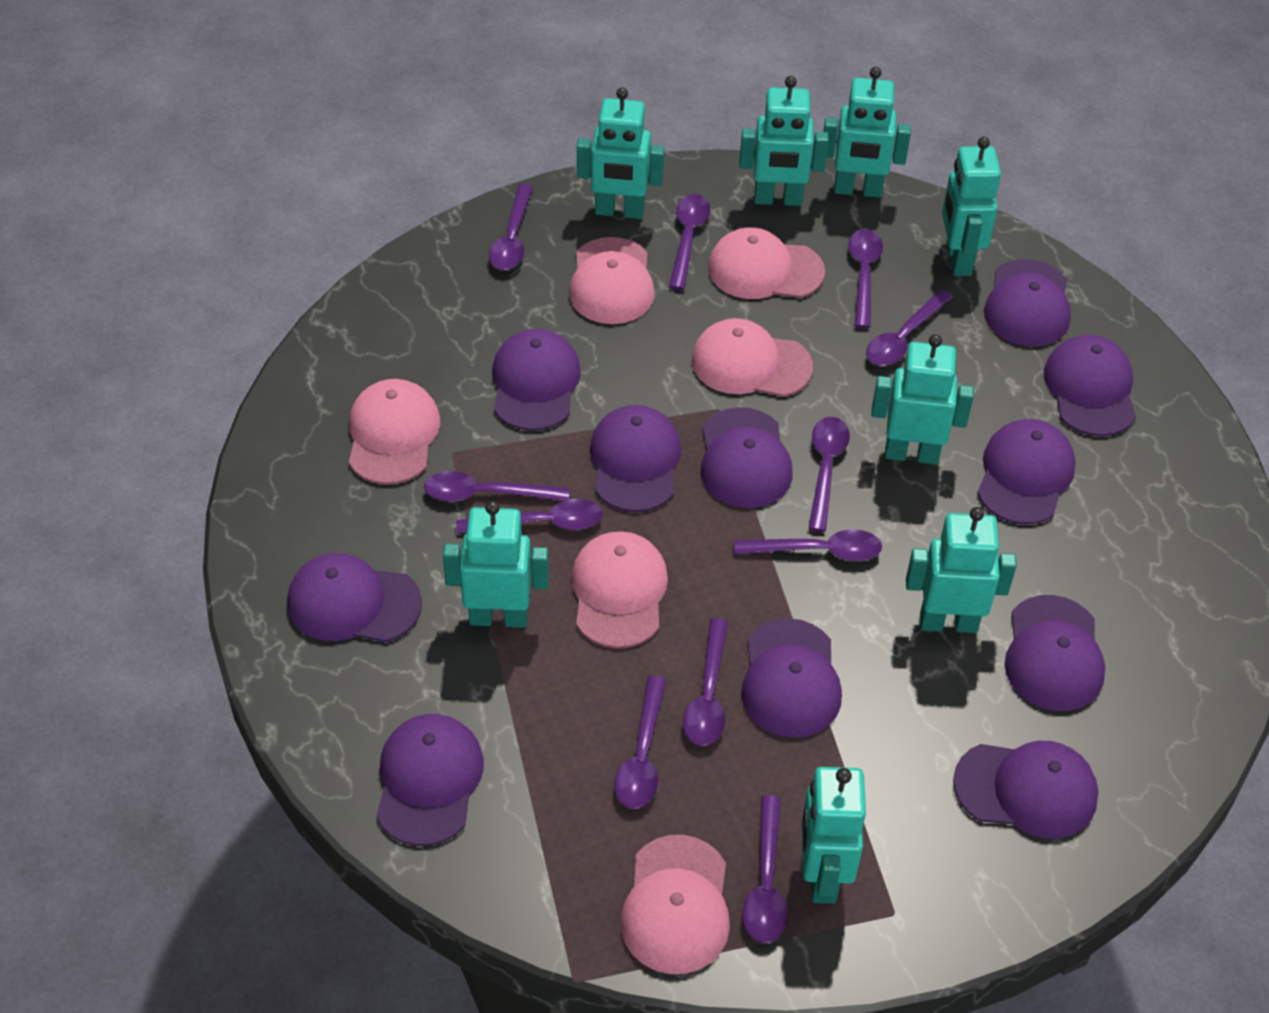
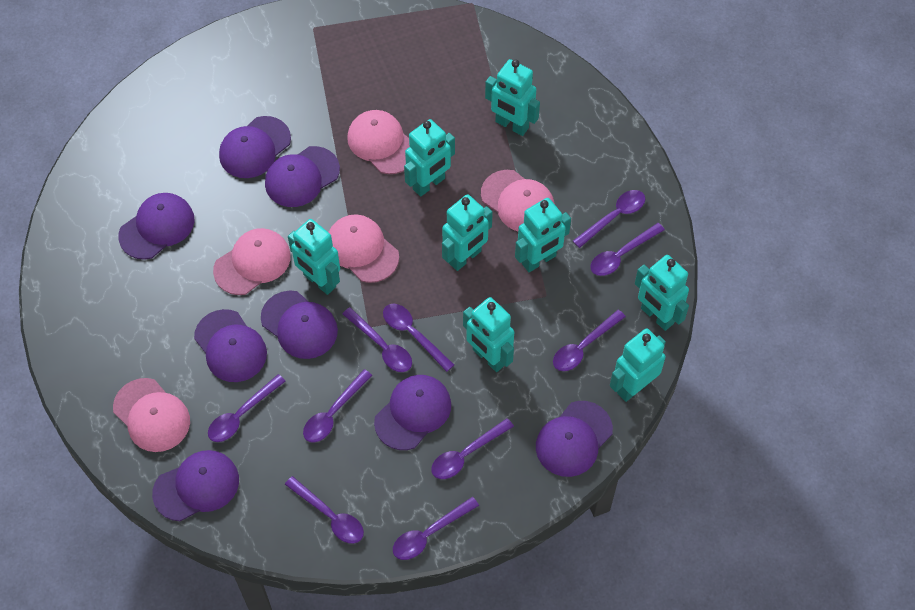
pink cap: 6 -> 5
purple cap: 11 -> 8
purple spoon: 11 -> 10

